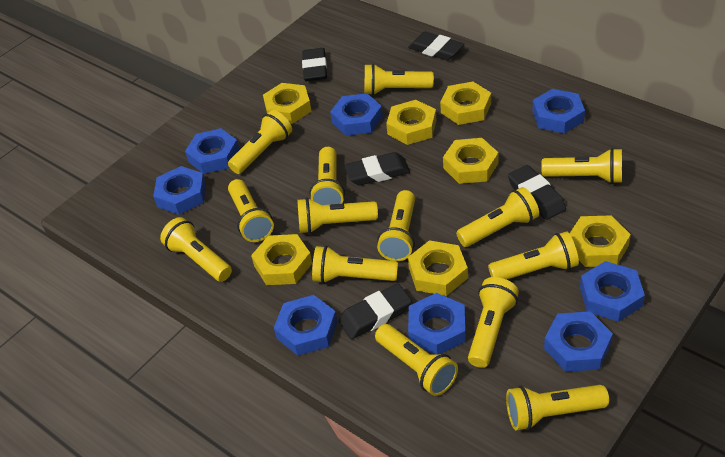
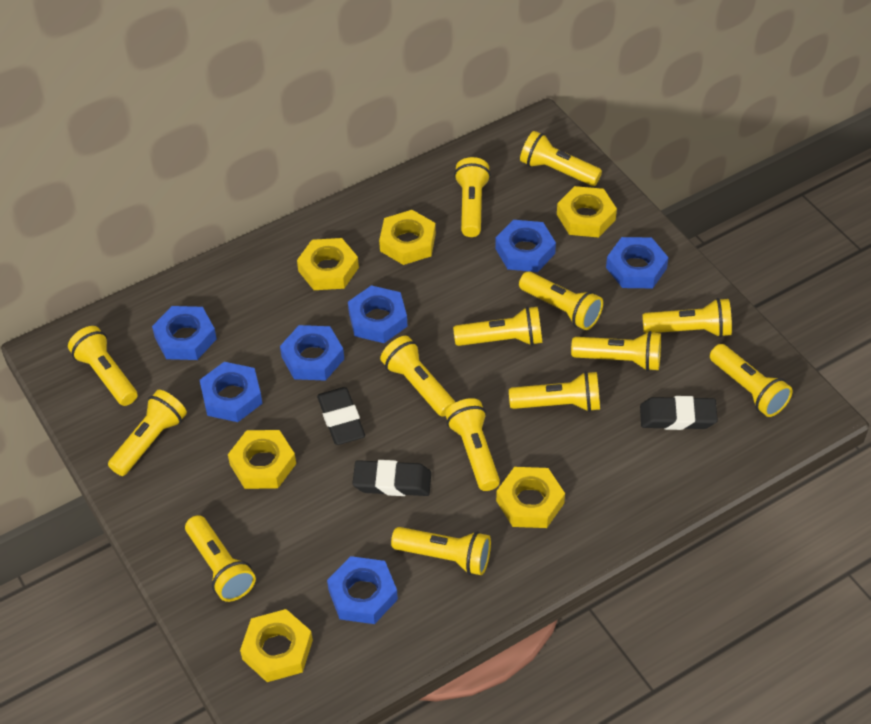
black eraser: 5 -> 3
blue nut: 8 -> 7
yellow nut: 7 -> 6

